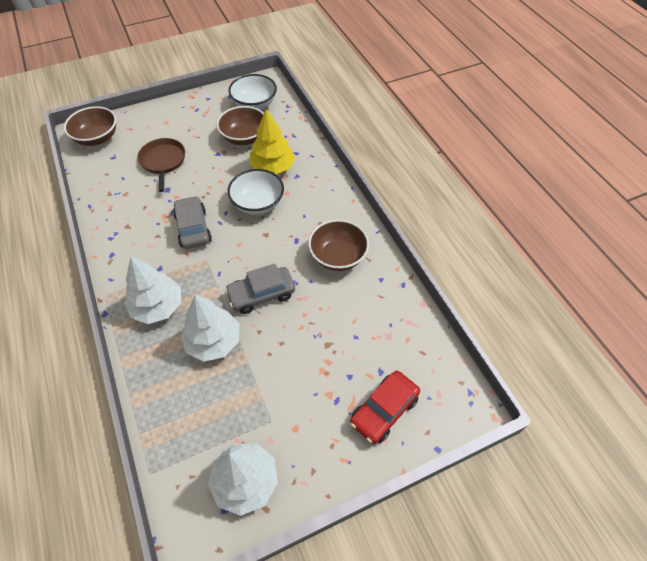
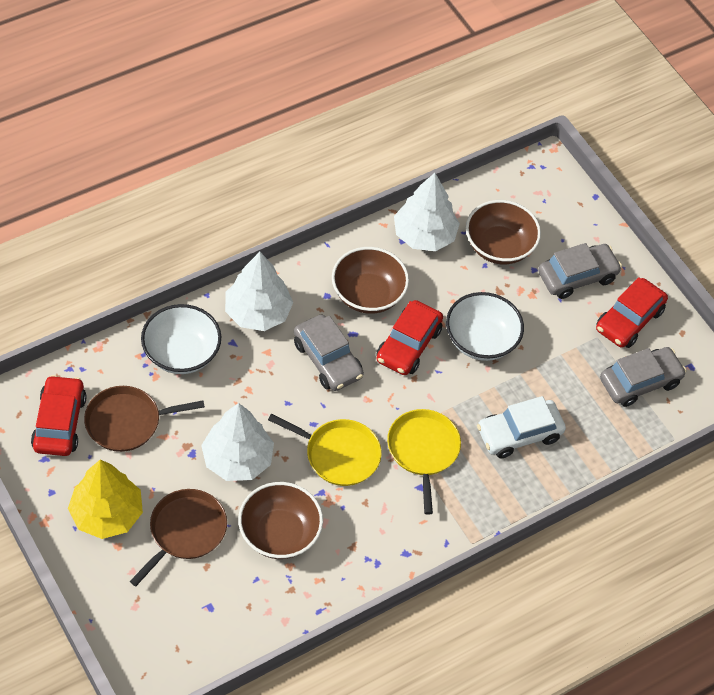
brown pan: 1 -> 2
grey car: 2 -> 3
red car: 1 -> 3
white car: 0 -> 1
yellow pan: 0 -> 2

